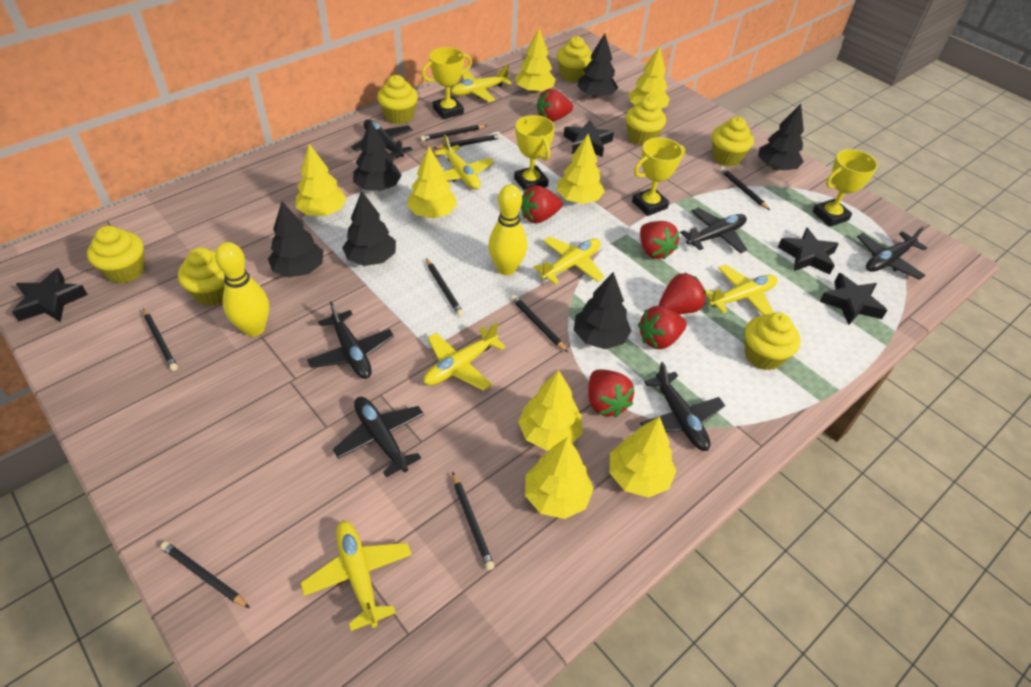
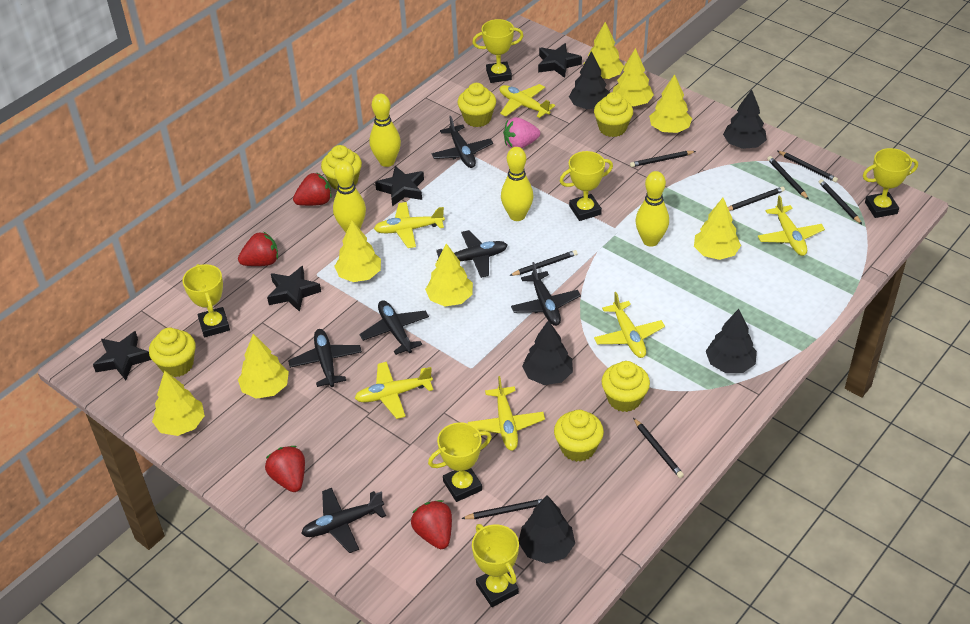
black tree: 6 -> 5
pink strawberry: 0 -> 1
red strawberry: 6 -> 4
yellow bowling pin: 2 -> 4
yellow cupcake: 7 -> 6
yellow trophy: 4 -> 6

